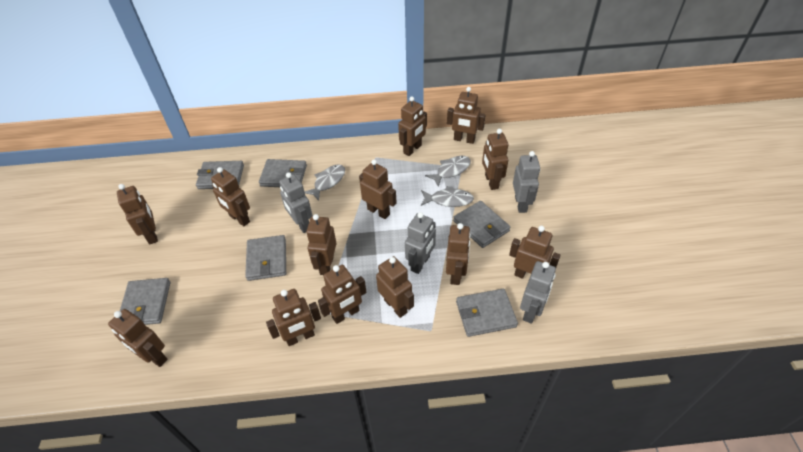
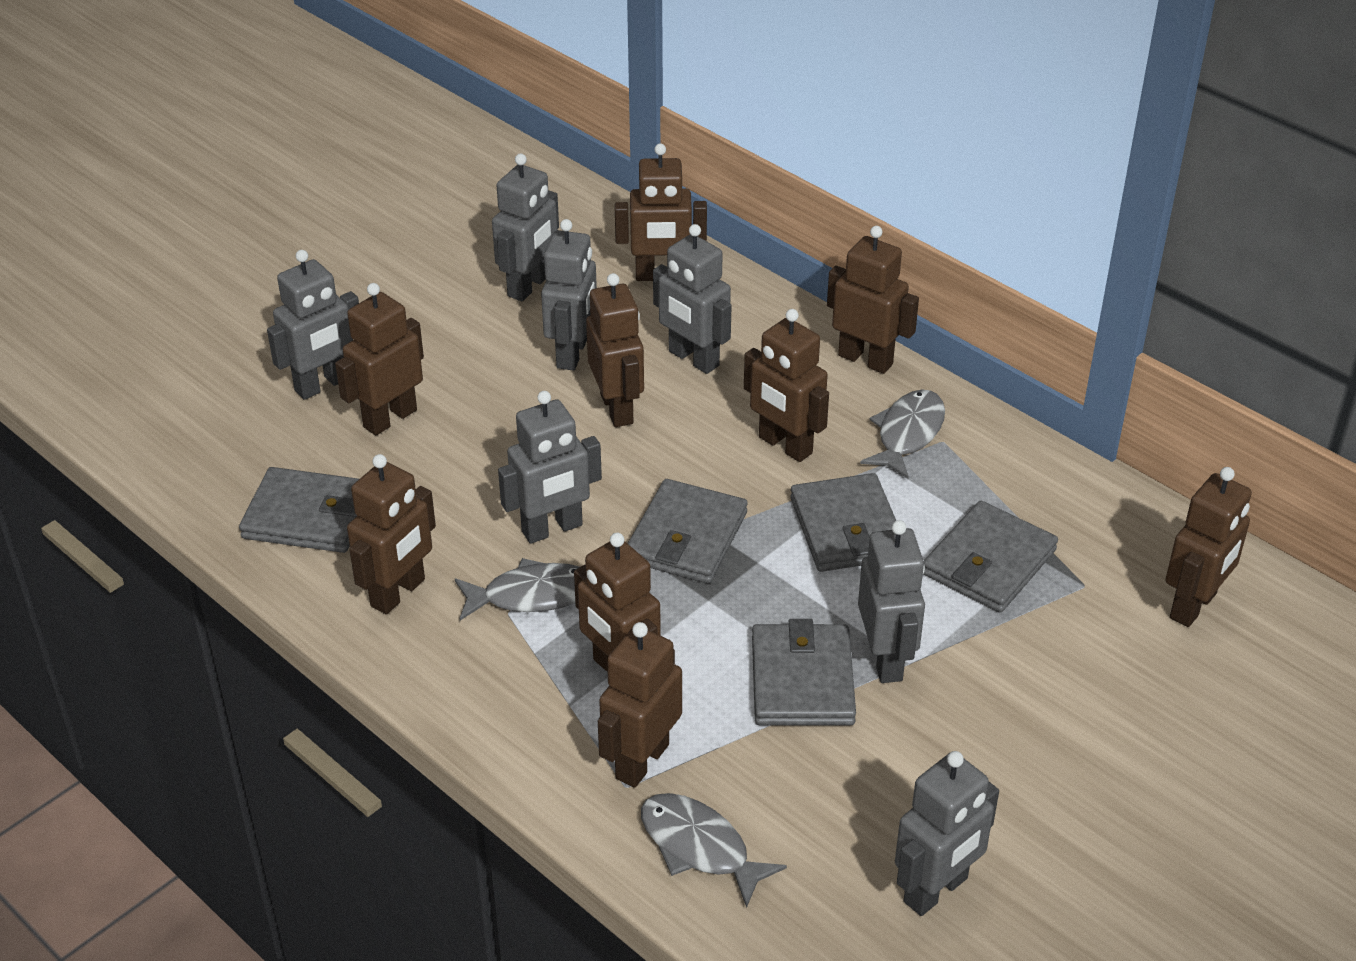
brown robot: 13 -> 9
grey robot: 4 -> 7
grey wallet: 6 -> 5

